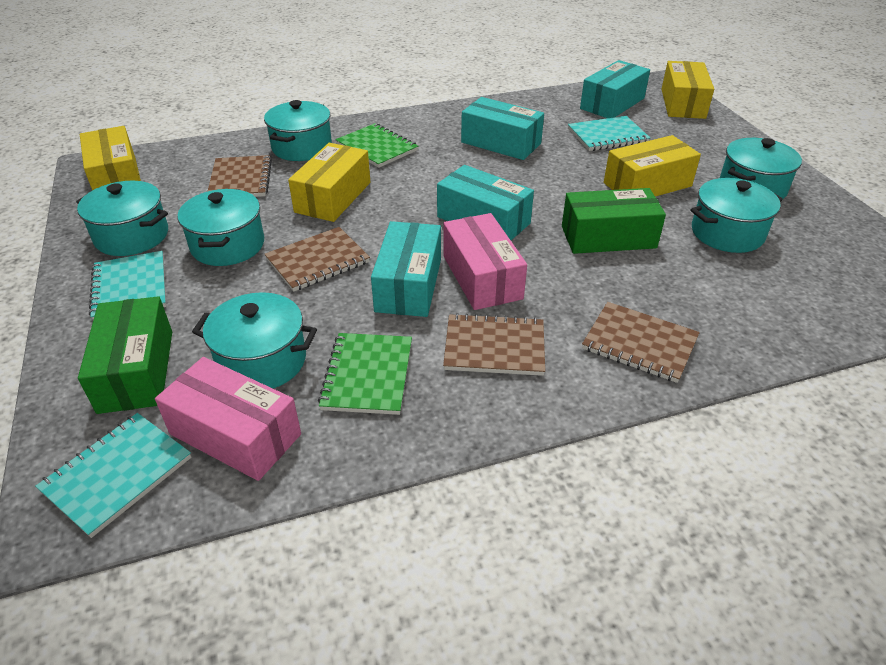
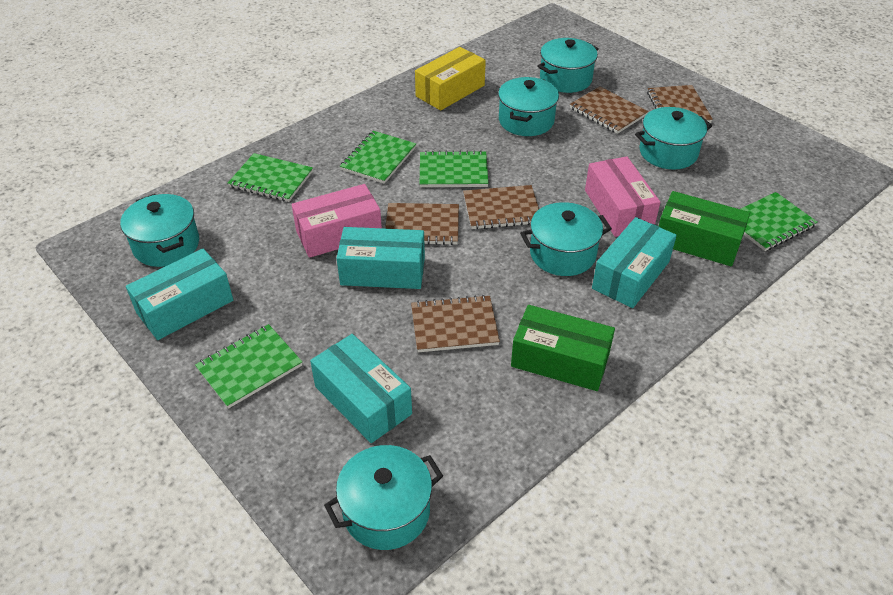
brown notebook: 4 -> 5
green notebook: 2 -> 5
turquoise notebook: 3 -> 0
yellow box: 4 -> 1

